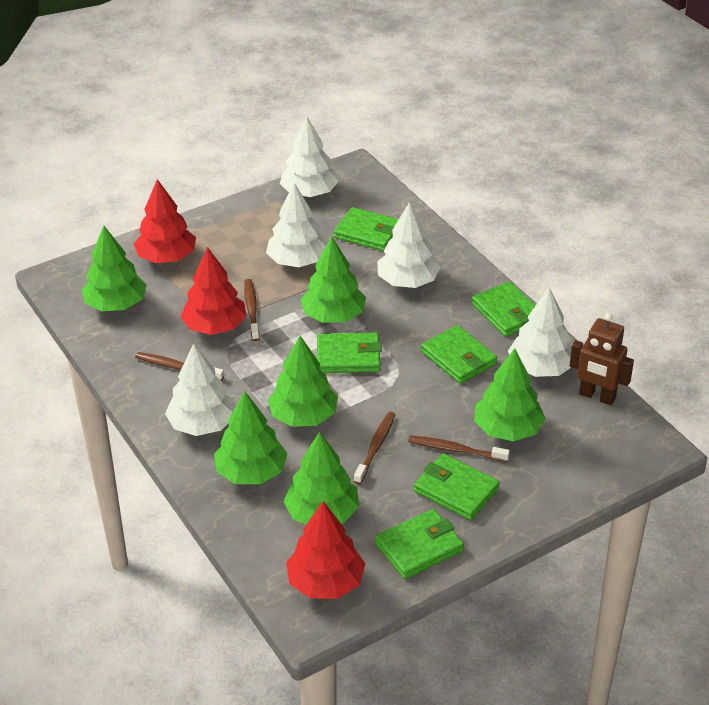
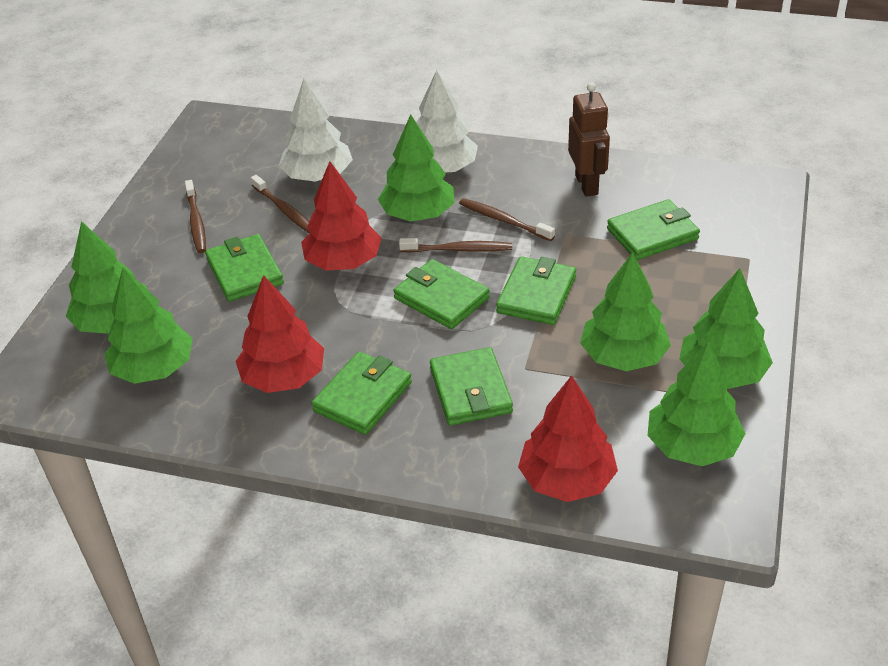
white tree: 5 -> 2

